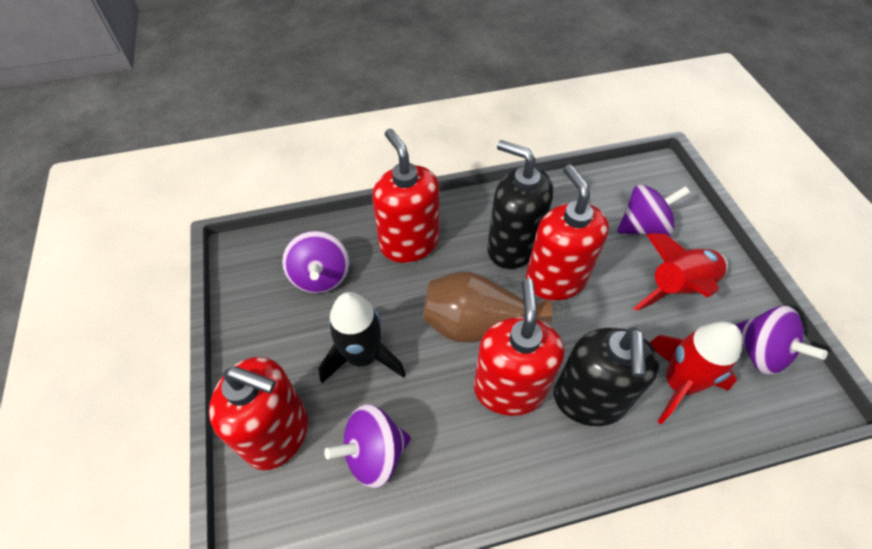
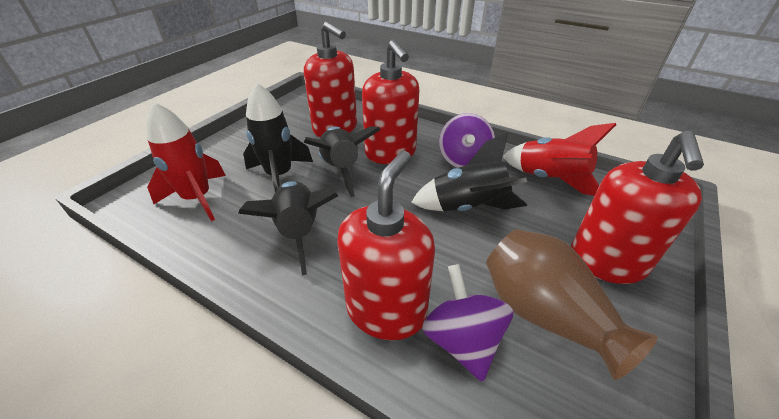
black rocket: 1 -> 4
black soap dispenser: 2 -> 0
purple spinning top: 4 -> 2

